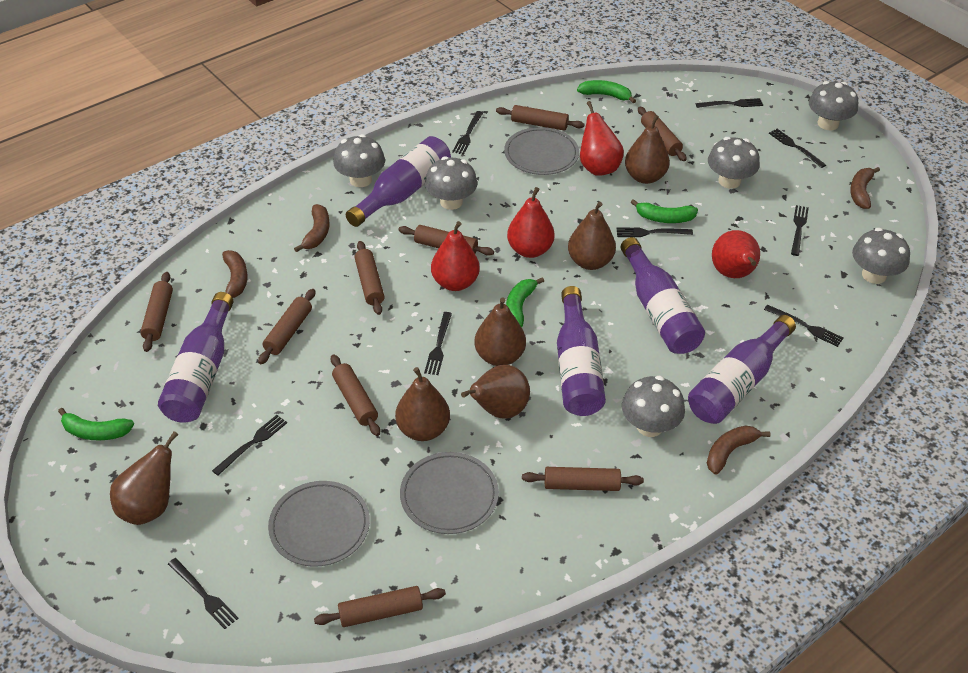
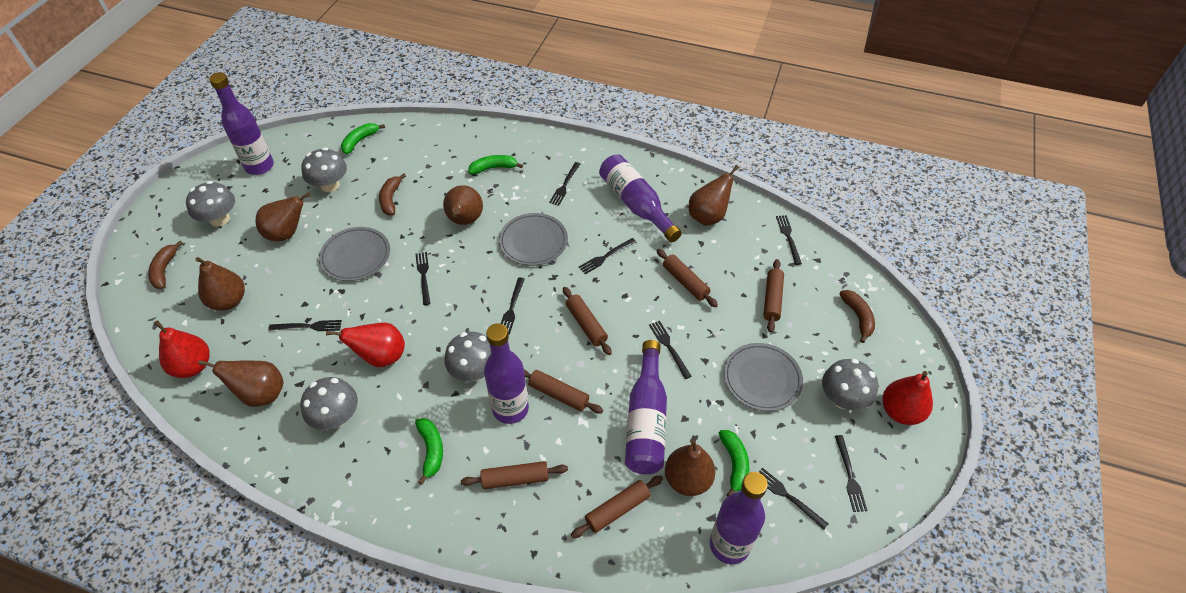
brown banana: 4 -> 3
brown rolling pin: 9 -> 6
grey mushroom: 6 -> 5
red pear: 4 -> 3

